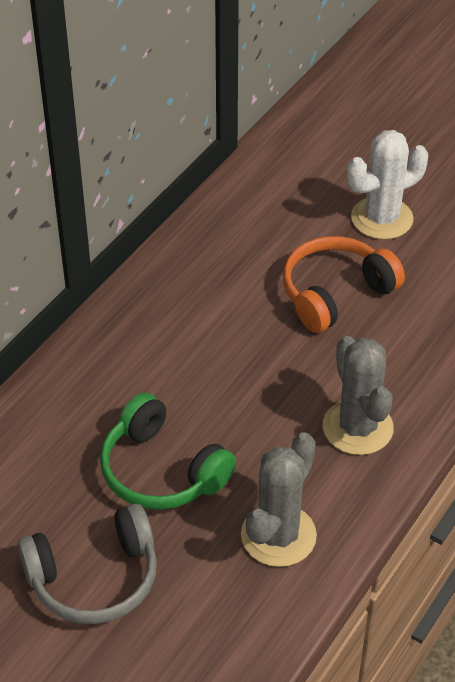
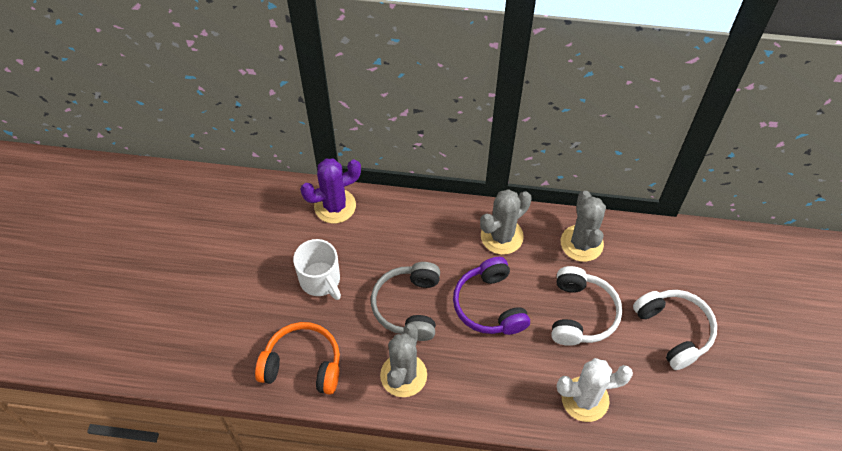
green headphones: 1 -> 0
grey cactus: 2 -> 3
purple cactus: 0 -> 1
purple headphones: 0 -> 1
white headphones: 0 -> 2
white mug: 0 -> 1

